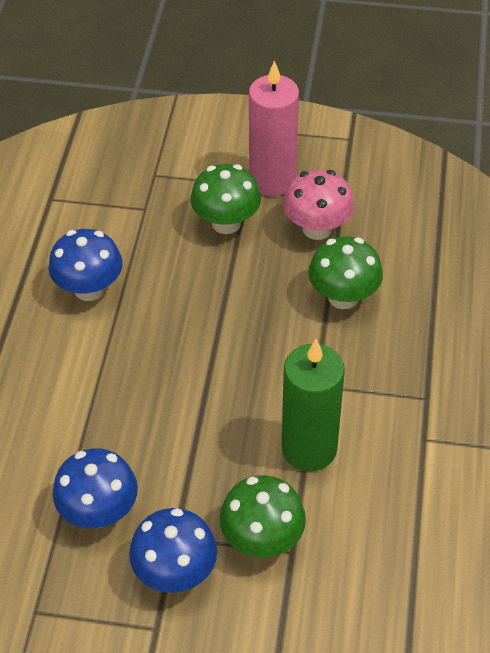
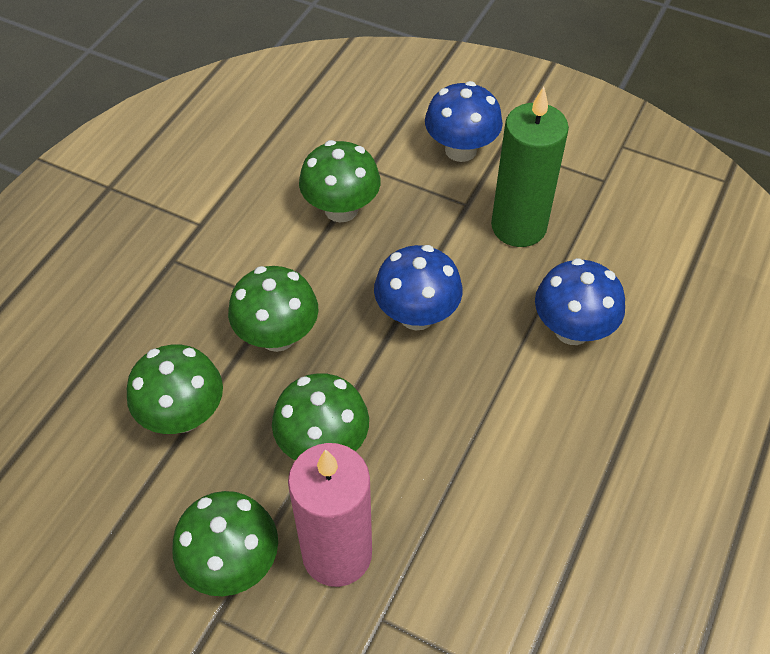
green mushroom: 3 -> 5
pink mushroom: 1 -> 0

